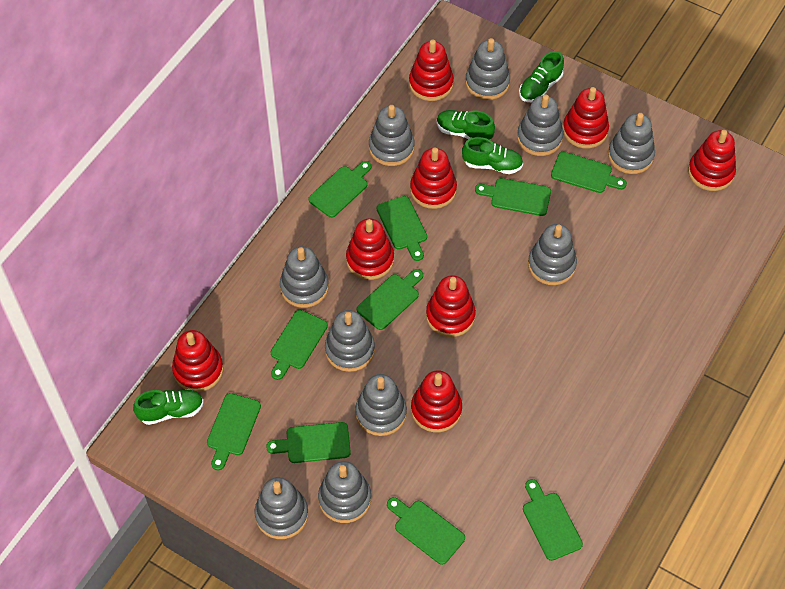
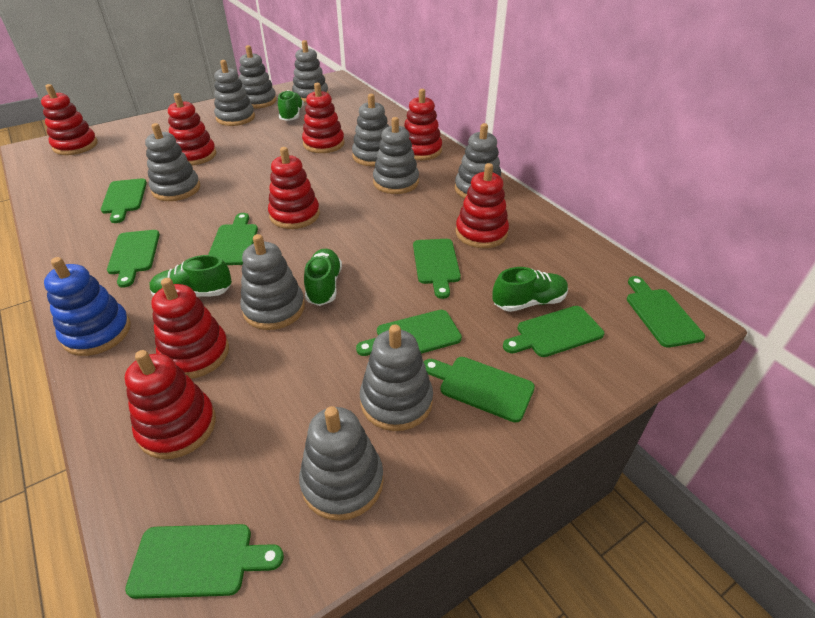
blue stacking toy: 0 -> 1
green cutting board: 10 -> 9

